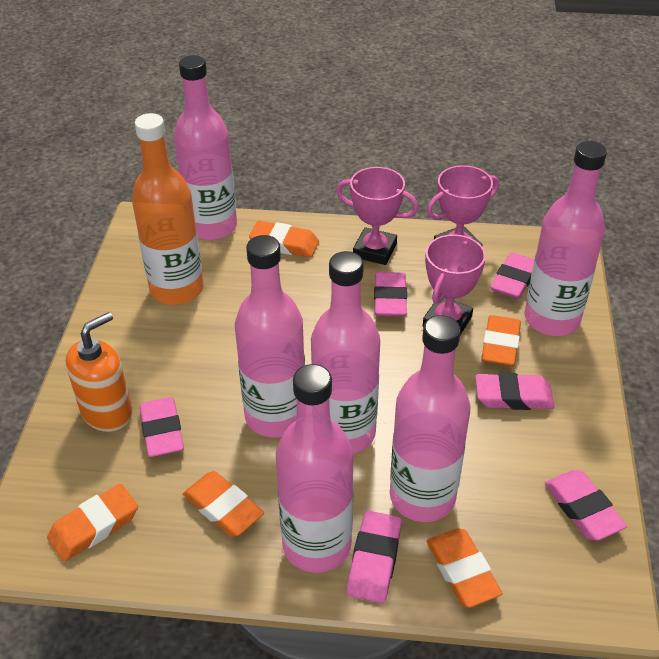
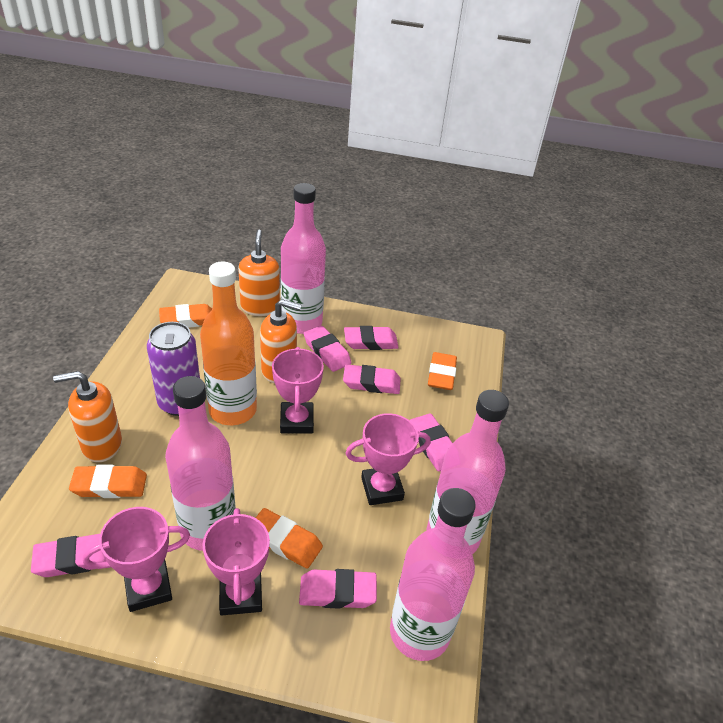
orange eraser: 5 -> 4
orange soap dispenser: 1 -> 3
pink bottle: 6 -> 4
pink trophy: 3 -> 4
purple can: 0 -> 1

